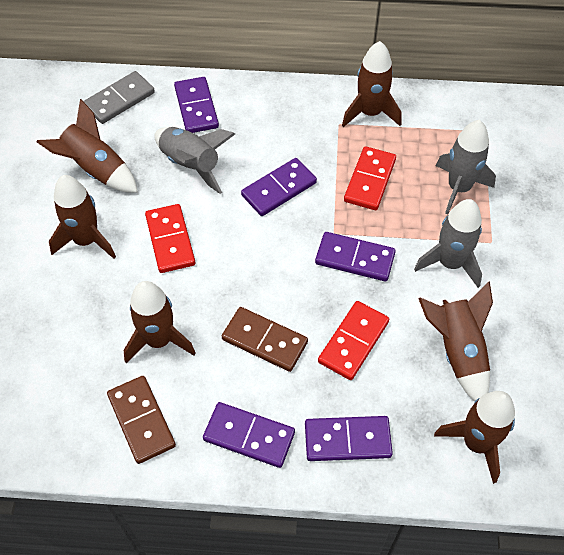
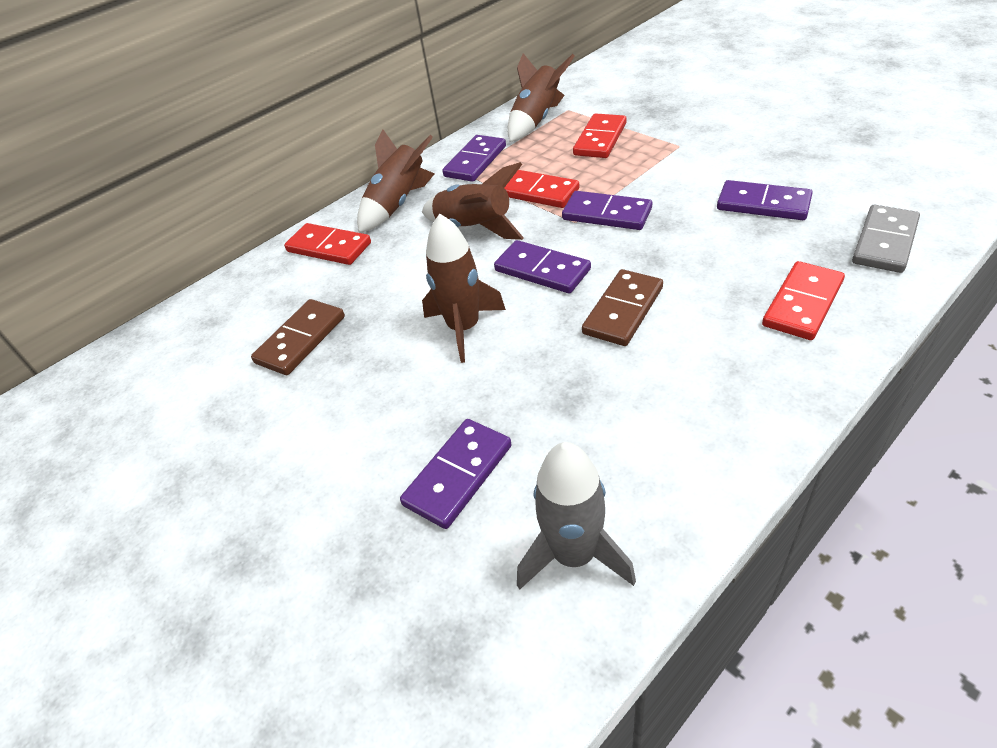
brown rocket: 6 -> 4
grey rocket: 3 -> 1
red domino: 3 -> 4

